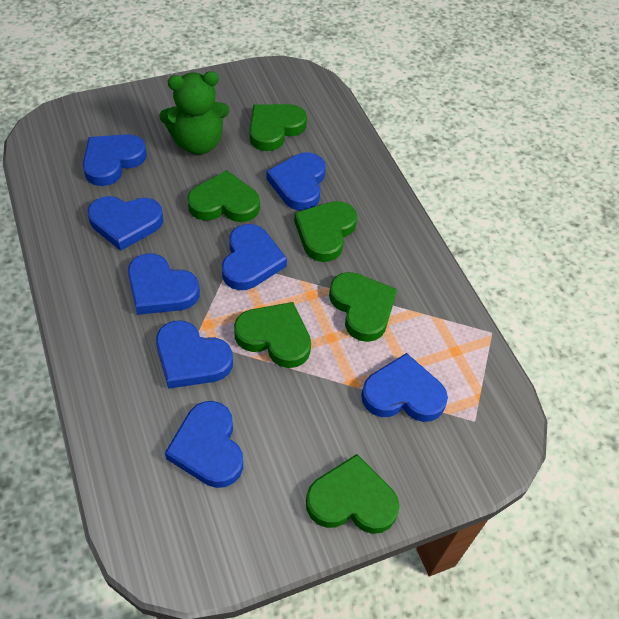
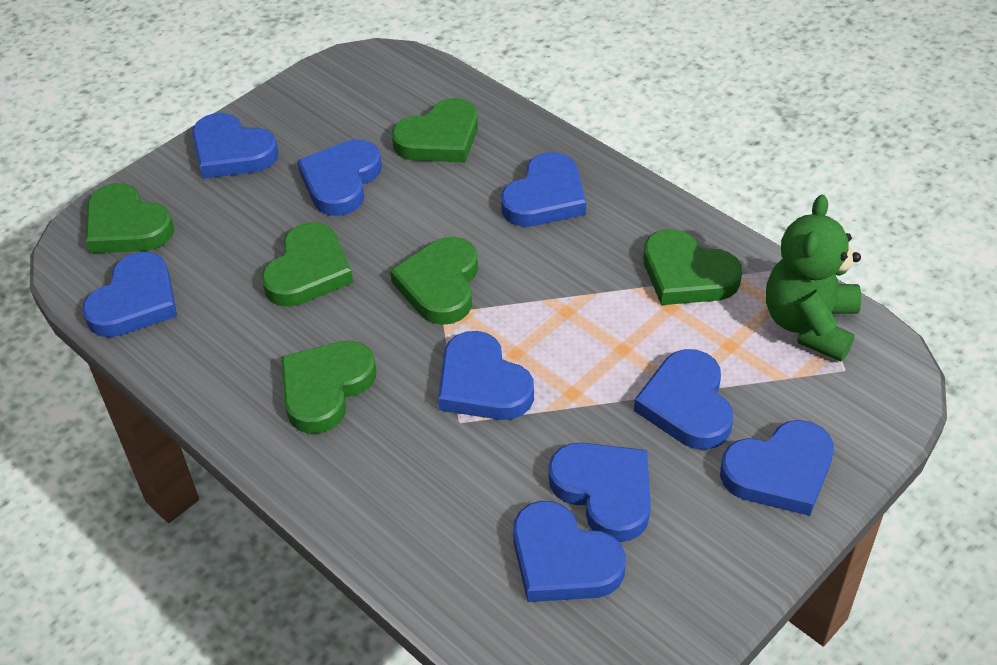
blue heart: 8 -> 9

